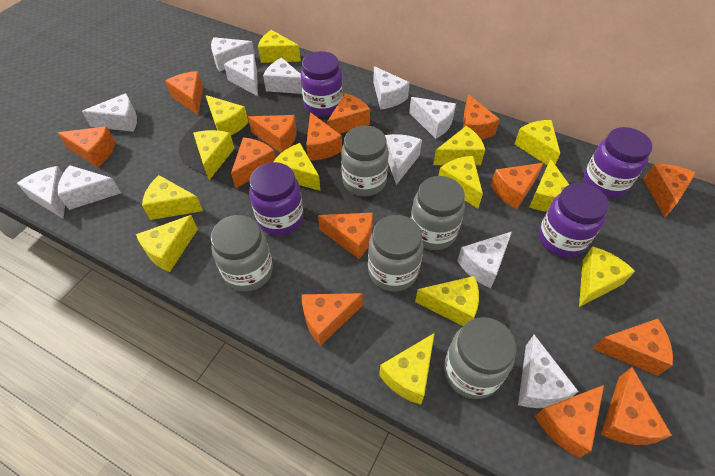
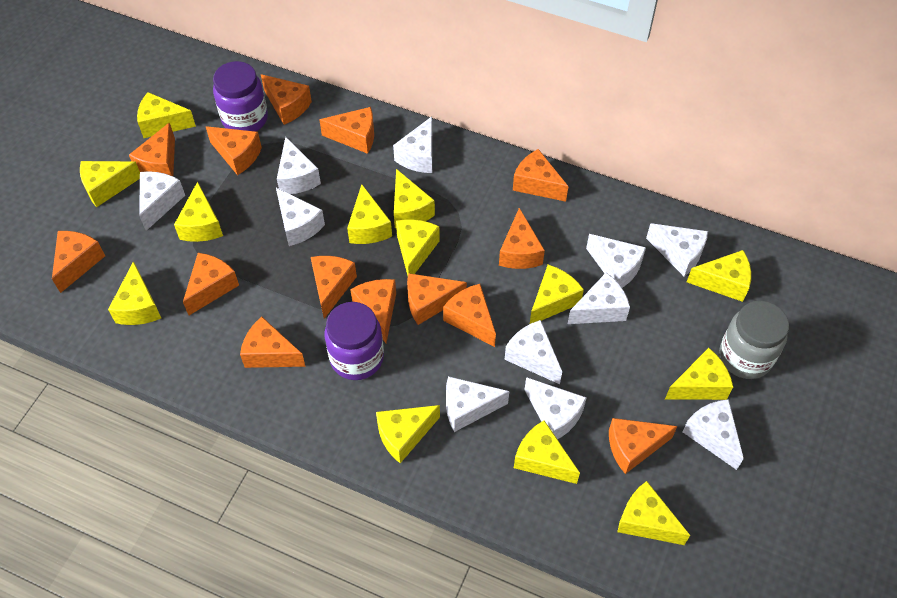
grey jar: 5 -> 1
purple jar: 4 -> 2

